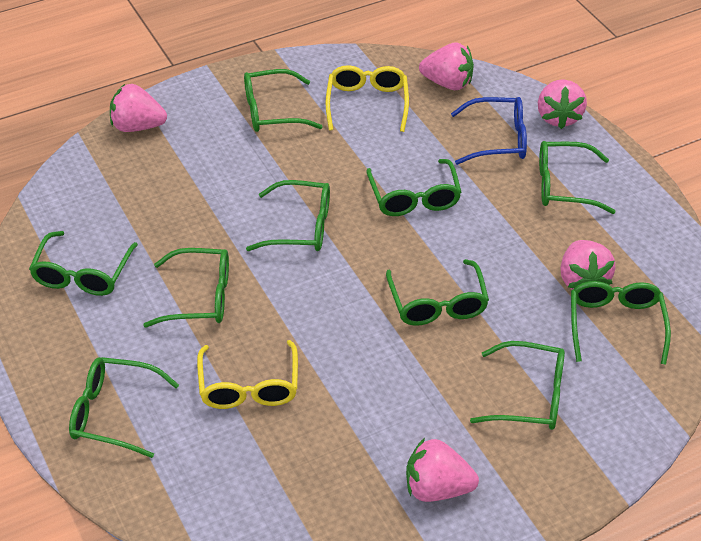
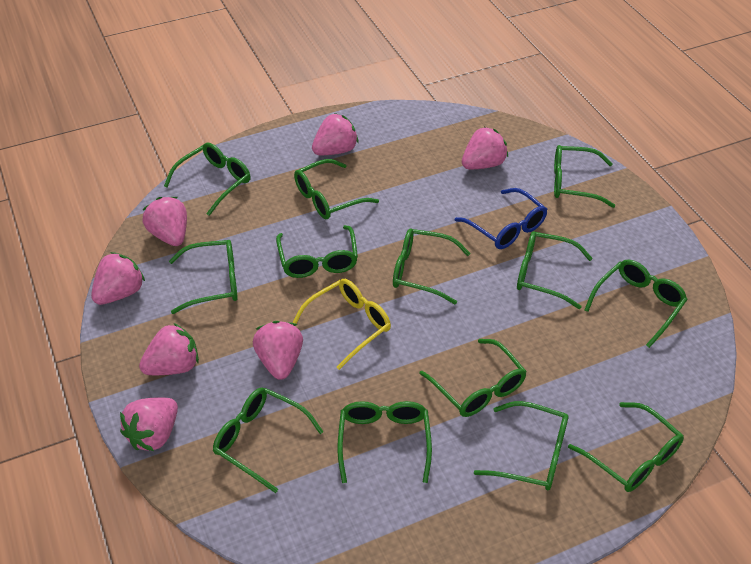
green glasses: 10 -> 13
pink strawberry: 5 -> 7
yellow glasses: 2 -> 1

